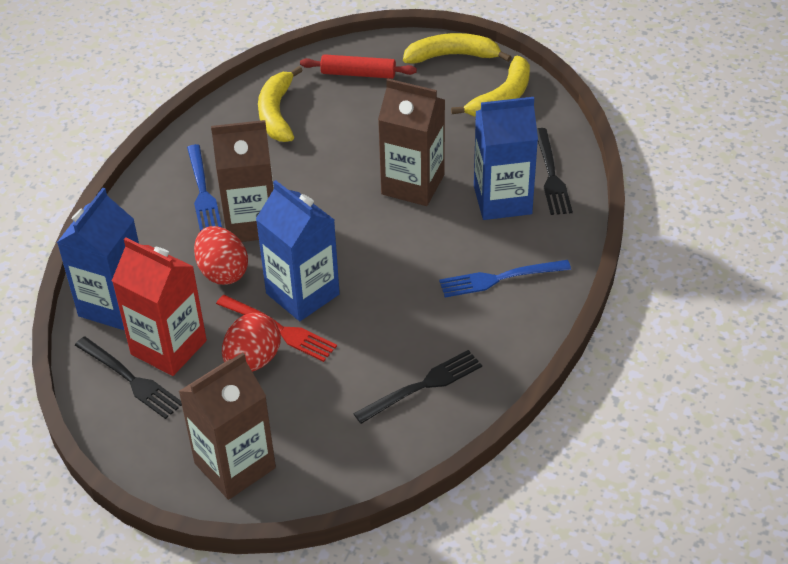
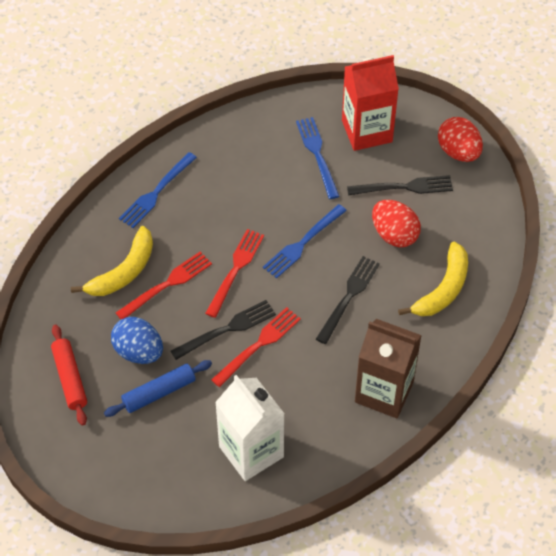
blue carton: 3 -> 0
blue egg: 0 -> 1
blue fork: 2 -> 3
blue rolling pin: 0 -> 1
brown carton: 3 -> 1
red fork: 1 -> 3
white carton: 0 -> 1
yellow banana: 3 -> 2

